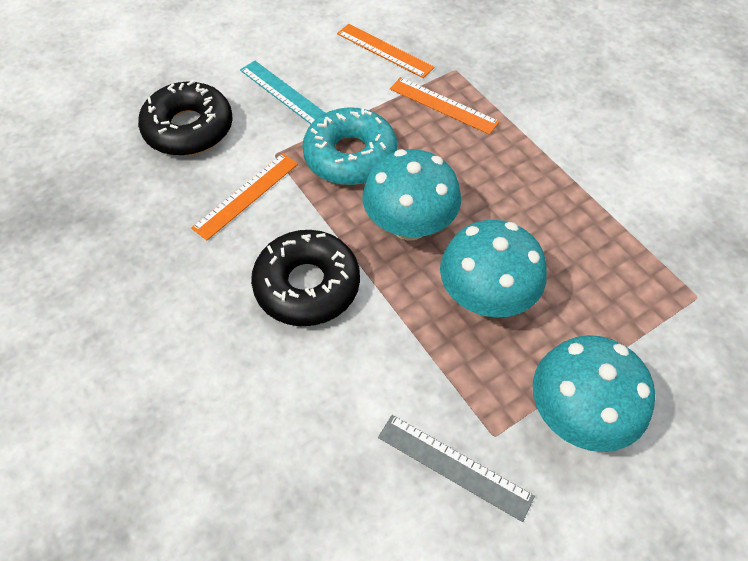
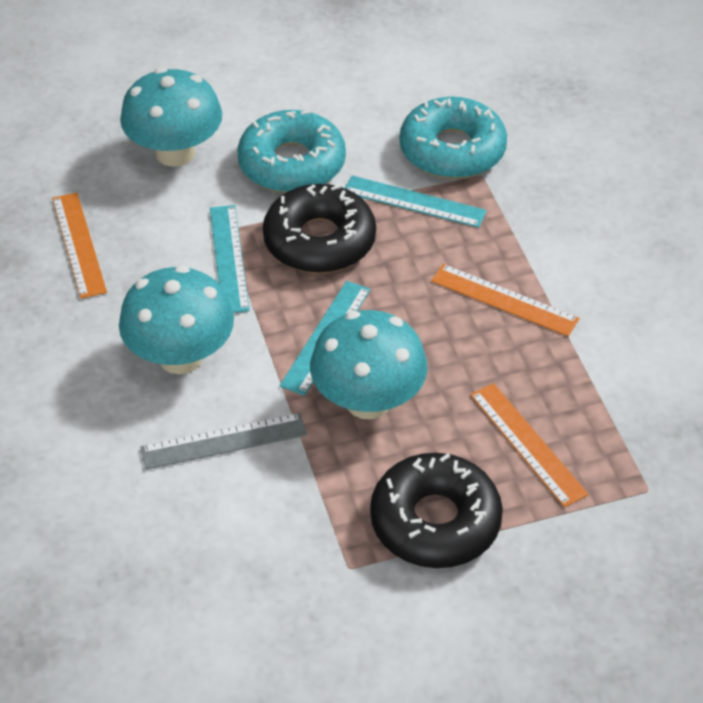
turquoise donut: 1 -> 2
turquoise ruler: 1 -> 3

